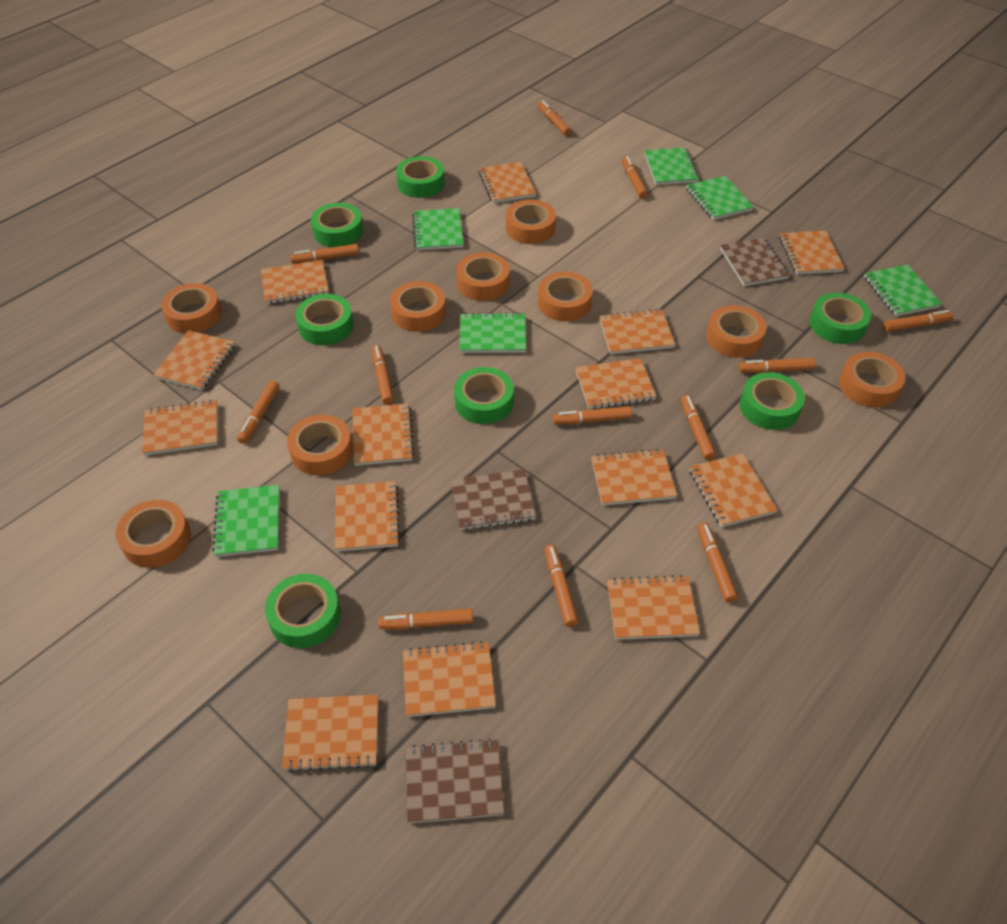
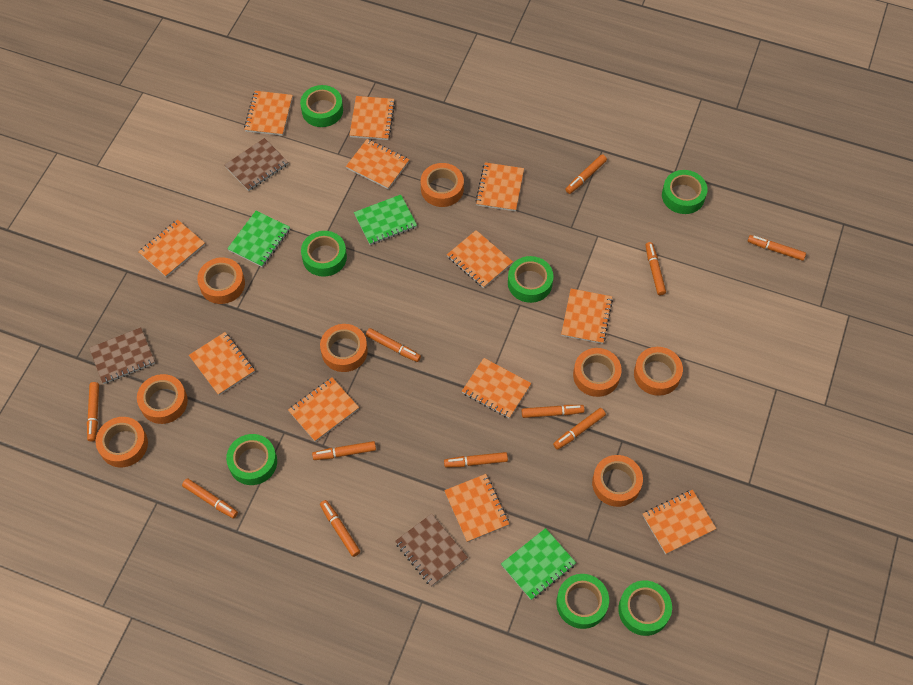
green notebook: 6 -> 3
orange marker: 12 -> 11
orange notebook: 14 -> 12
orange tape: 9 -> 8

